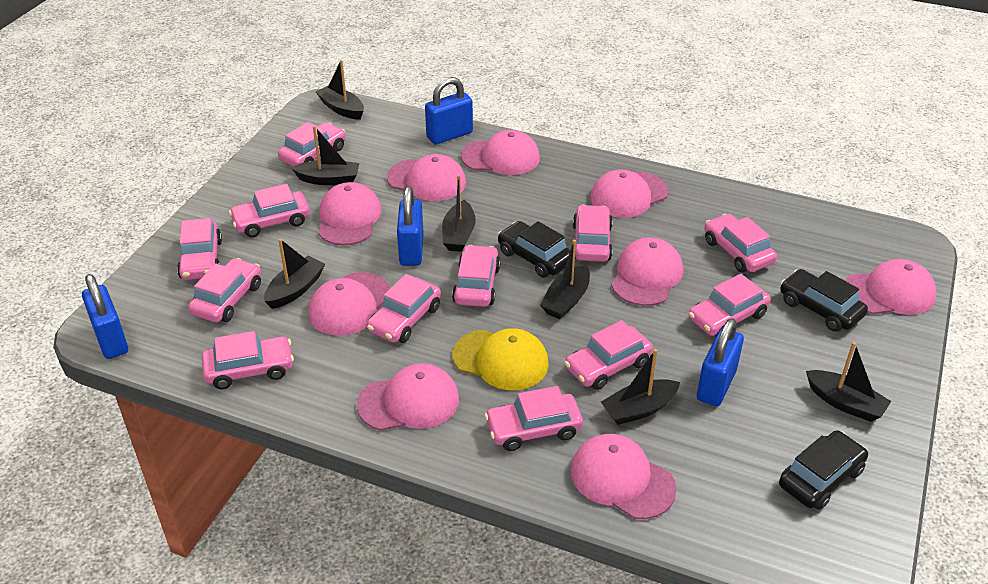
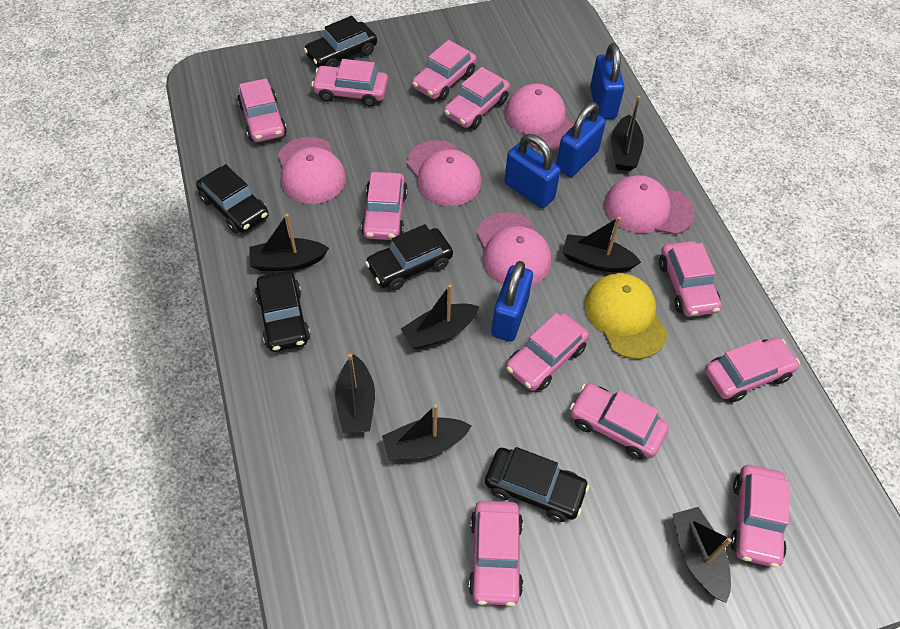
black car: 3 -> 5
pink cap: 9 -> 5
pink car: 12 -> 11

